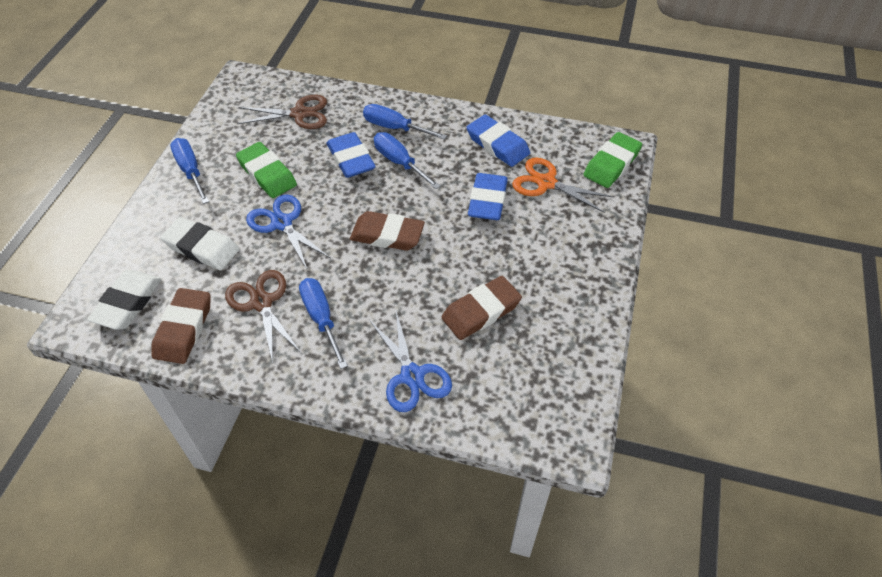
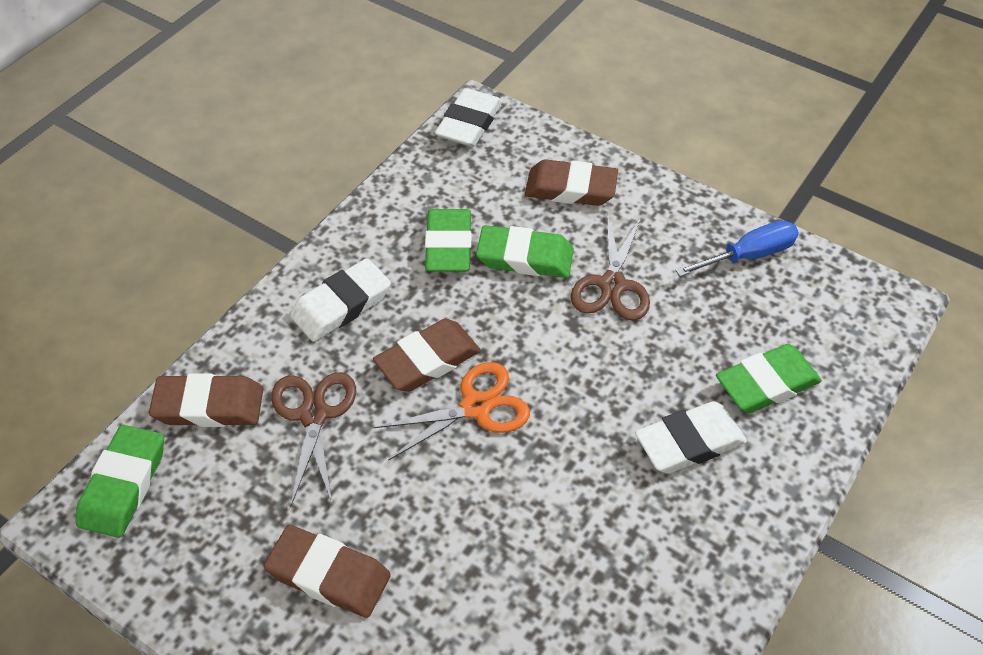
blue eraser: 3 -> 0
blue scissors: 2 -> 0
blue screwdriver: 4 -> 1
brown eraser: 3 -> 4
green eraser: 2 -> 4
white eraser: 2 -> 3

